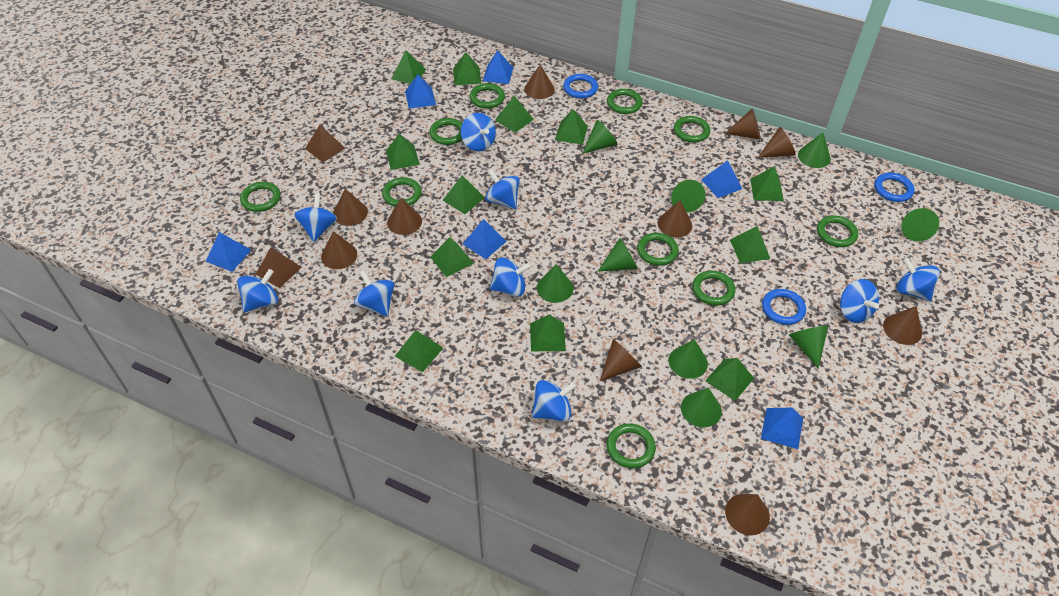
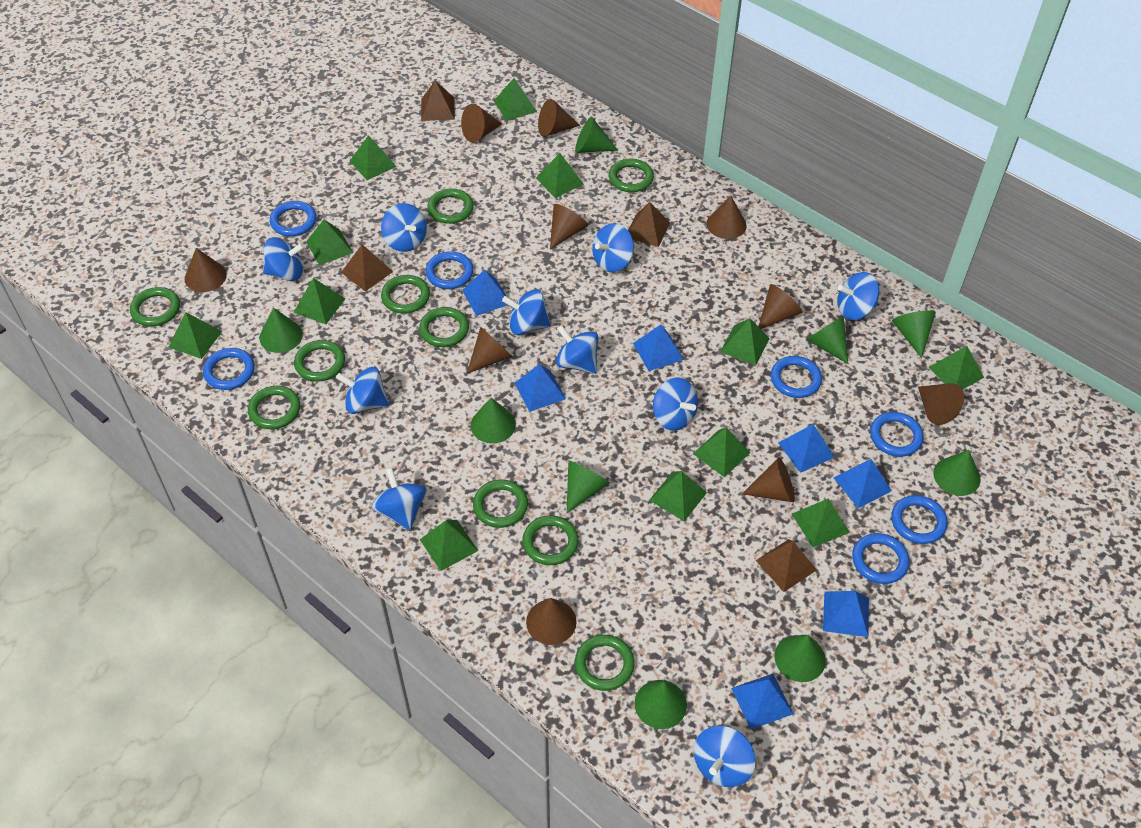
blue pyramid: 6 -> 7
blue ring: 3 -> 7
blue spinning top: 9 -> 10
brown pyramid: 2 -> 4

